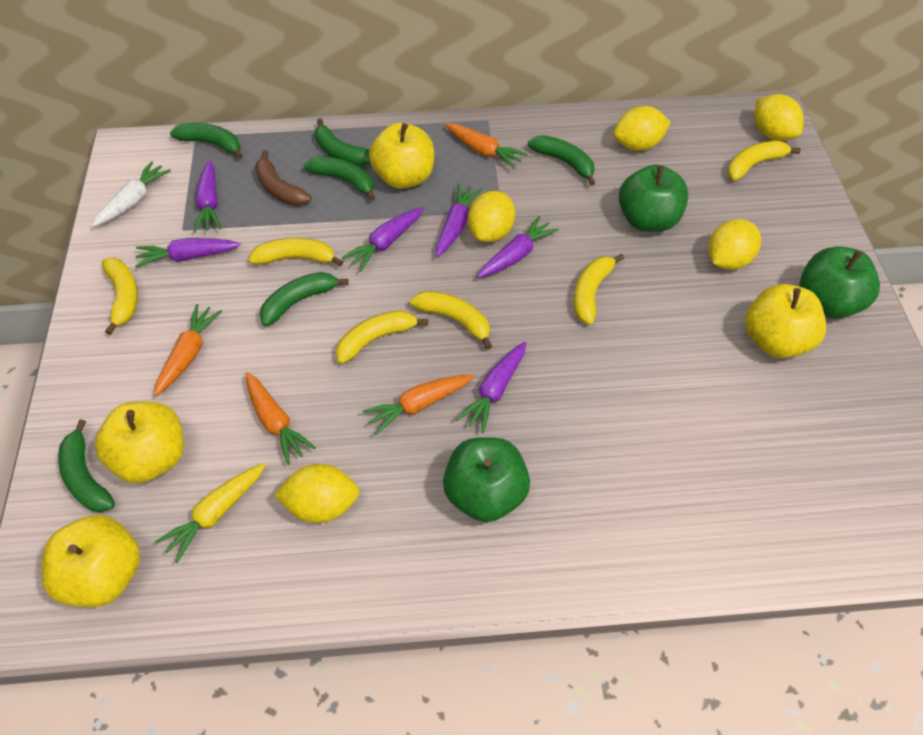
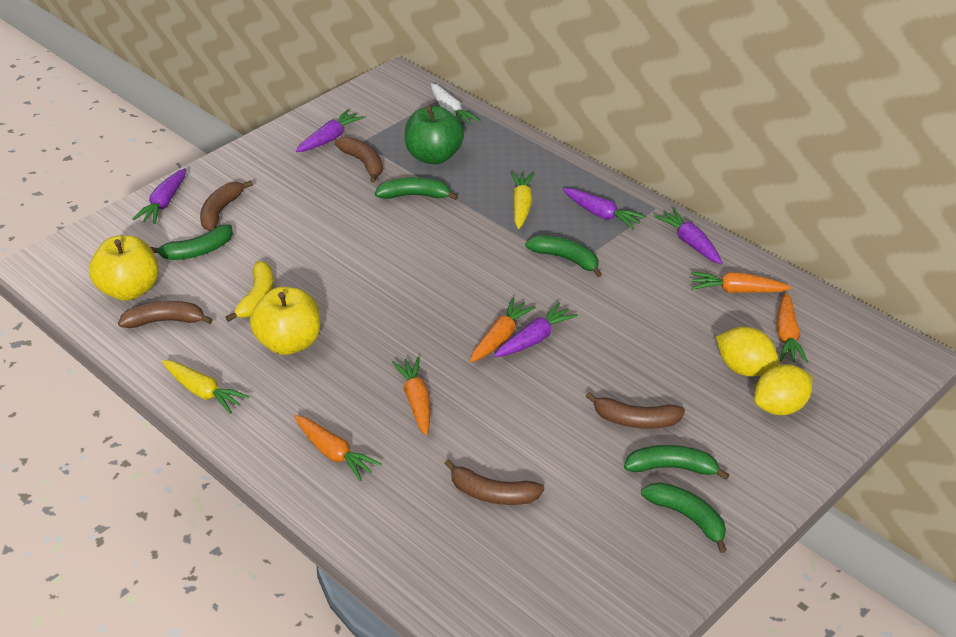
brown banana: 1 -> 5
green apple: 3 -> 1
green banana: 6 -> 5
orange carrot: 4 -> 5
purple carrot: 6 -> 5
yellow apple: 4 -> 2
yellow banana: 6 -> 1
yellow carrot: 1 -> 2
yellow lemon: 5 -> 2

